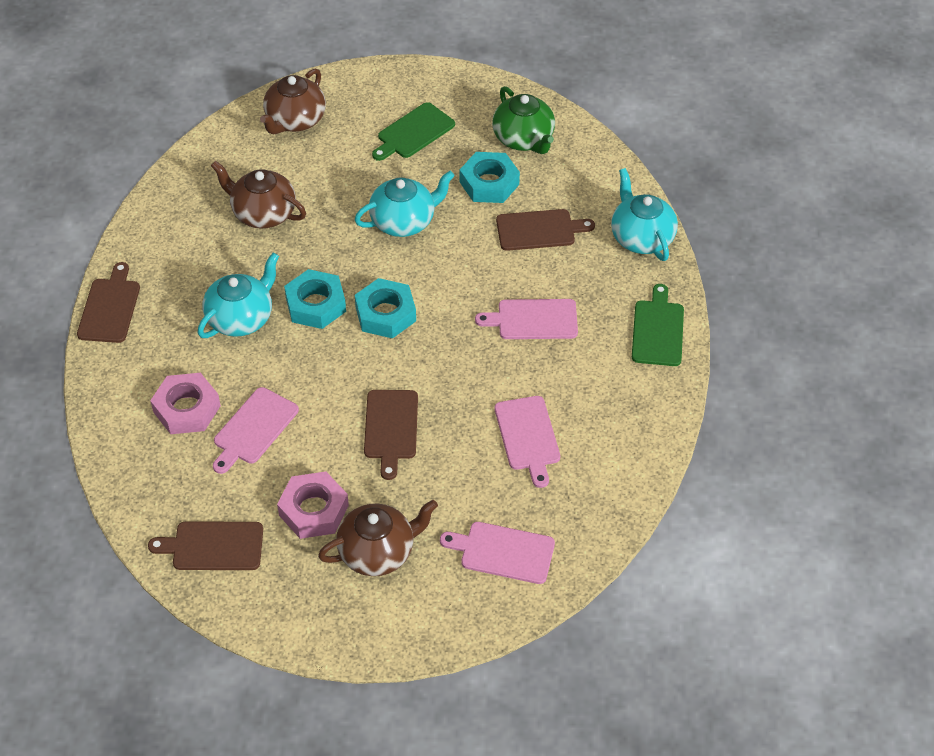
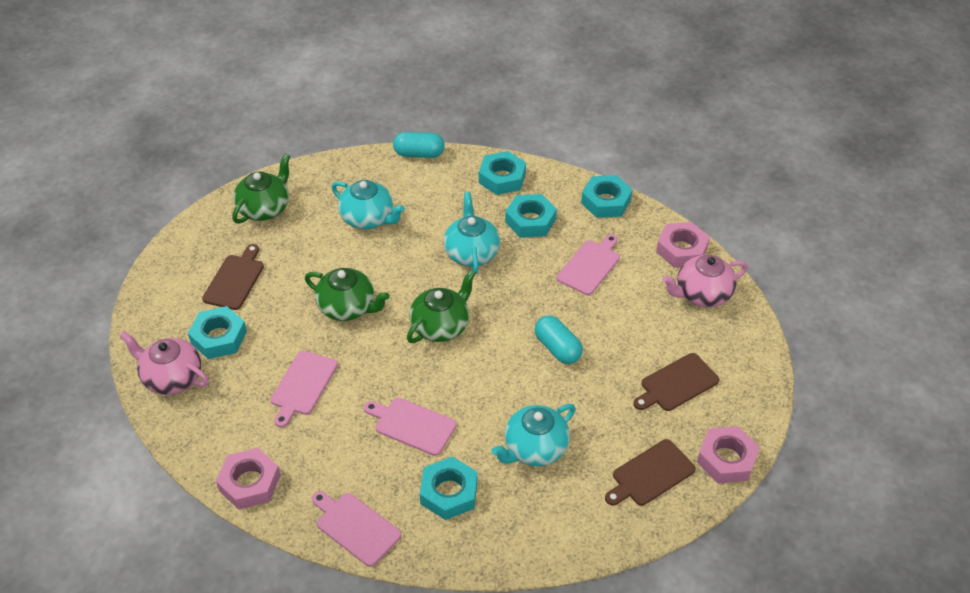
brown cutting board: 4 -> 3
brown teapot: 3 -> 0
green cutting board: 2 -> 0
green teapot: 1 -> 3
pink nut: 2 -> 3
pink teapot: 0 -> 2
turquoise capsule: 0 -> 2
turquoise nut: 3 -> 5

